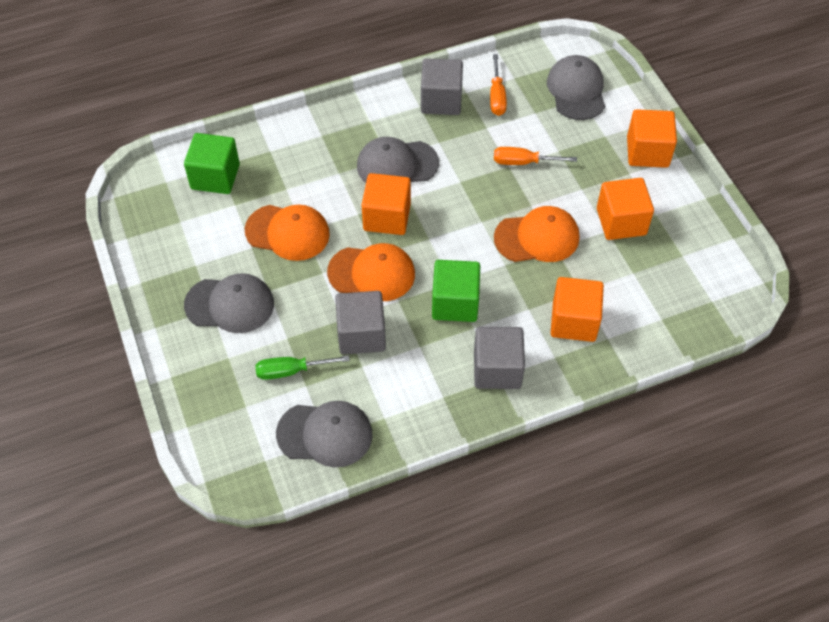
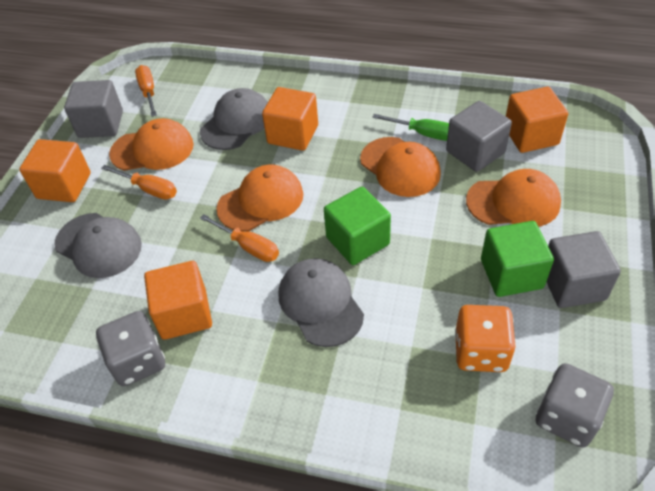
grey cap: 4 -> 3
grey dice: 0 -> 2
orange cap: 3 -> 4
orange dice: 0 -> 1
orange screwdriver: 2 -> 3

